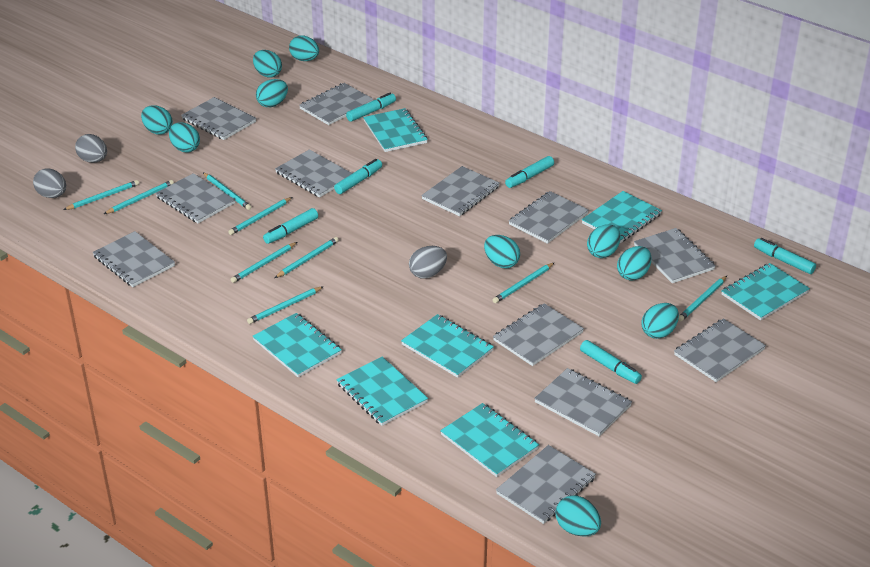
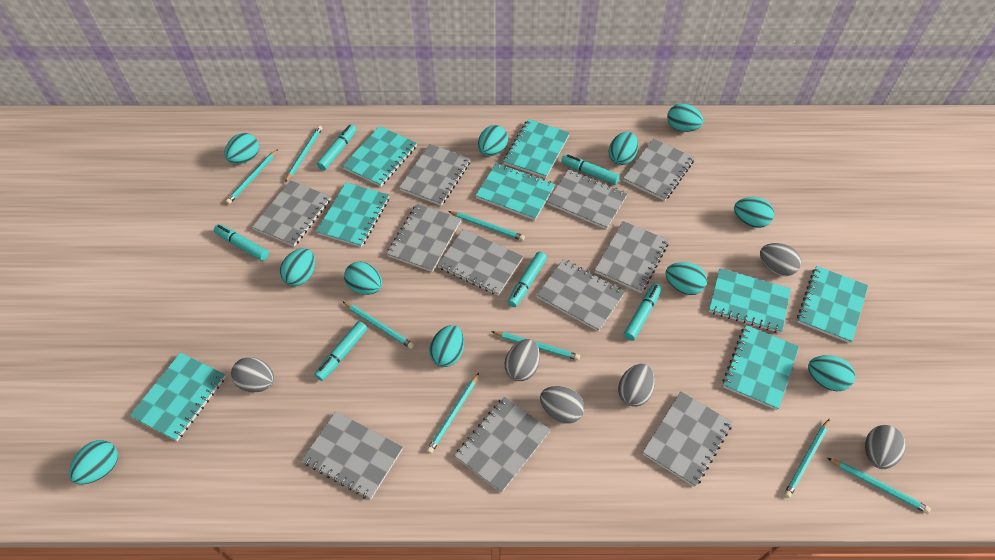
grey egg: 3 -> 6
grey notebook: 12 -> 11
turquoise egg: 10 -> 11
turquoise notebook: 7 -> 8
turquoise pencil: 9 -> 8

